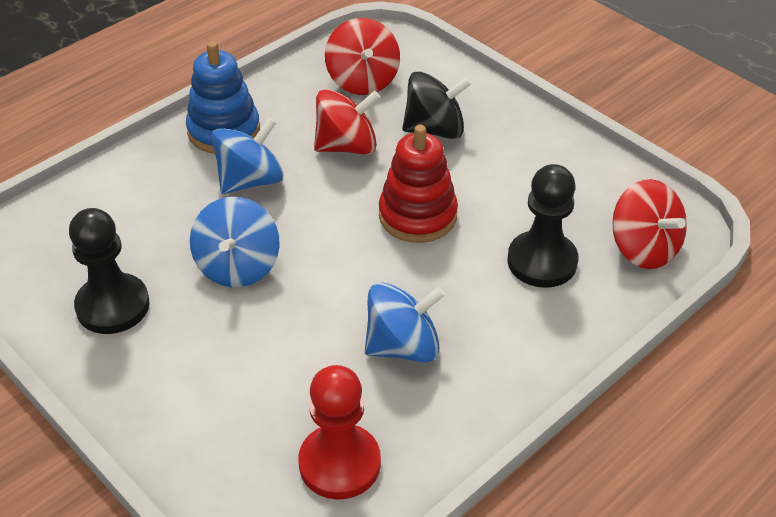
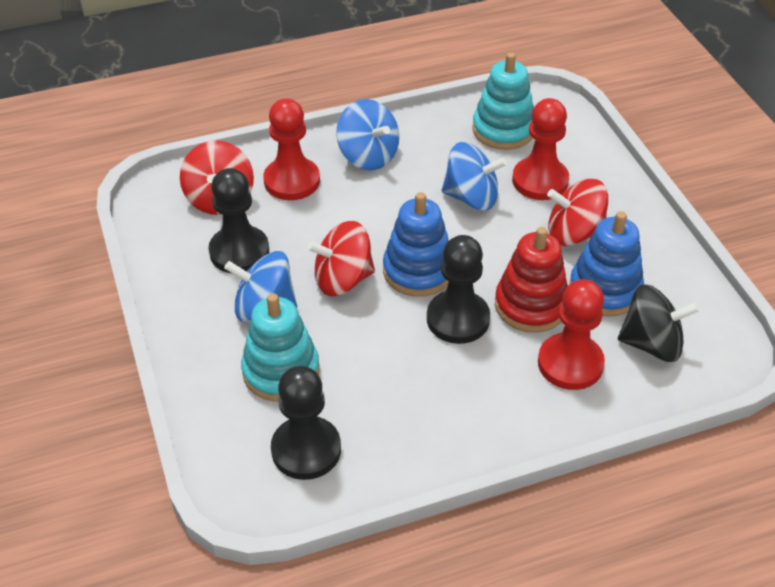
black pawn: 2 -> 3
blue stacking toy: 1 -> 2
red pawn: 1 -> 3
turquoise stacking toy: 0 -> 2

